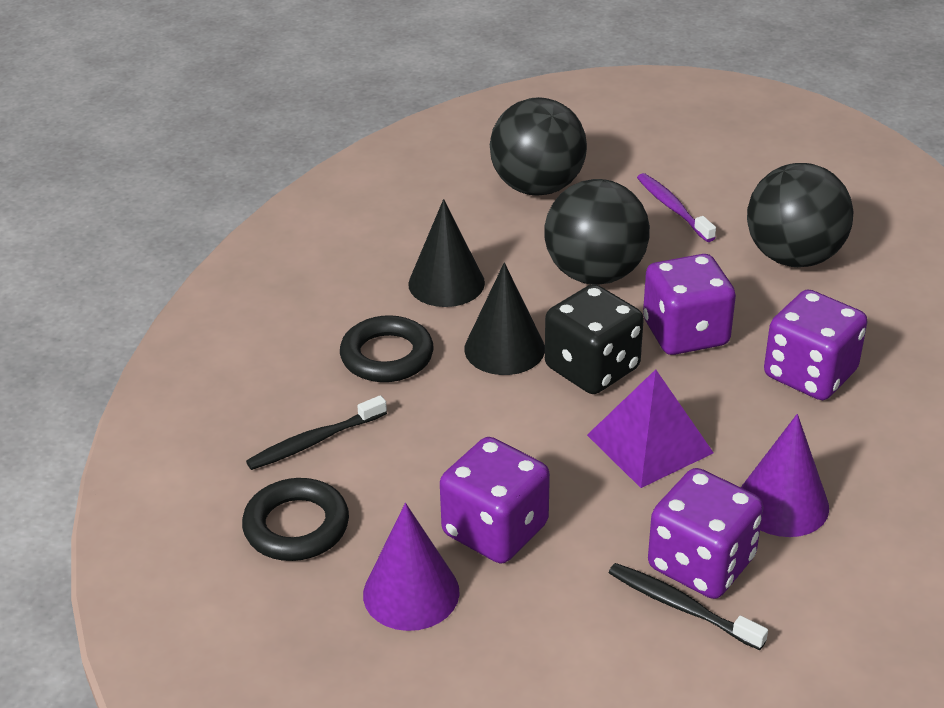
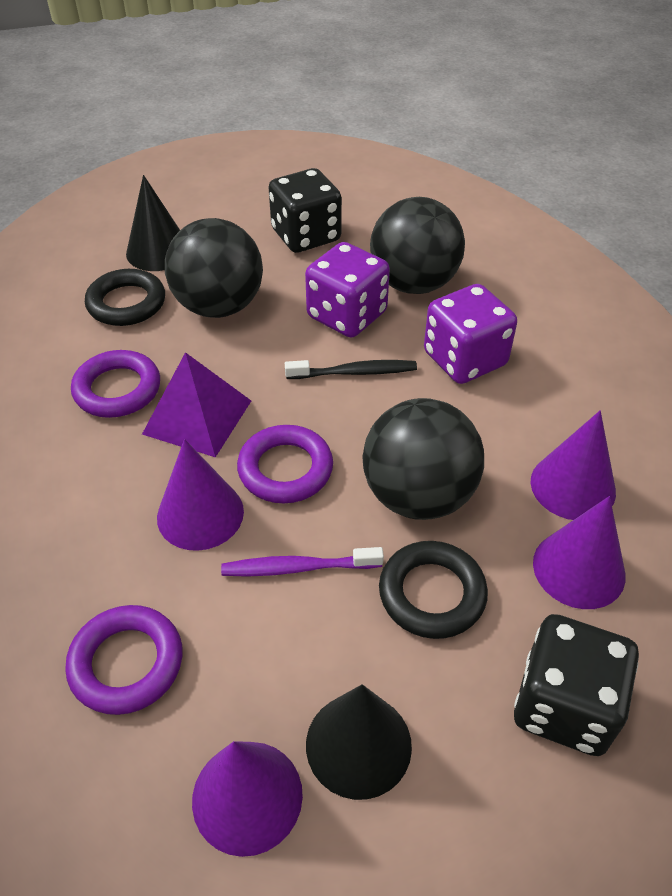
black dice: 1 -> 2
black toothbrush: 2 -> 1
purple cone: 2 -> 4
purple dice: 4 -> 2
purple ring: 0 -> 3

